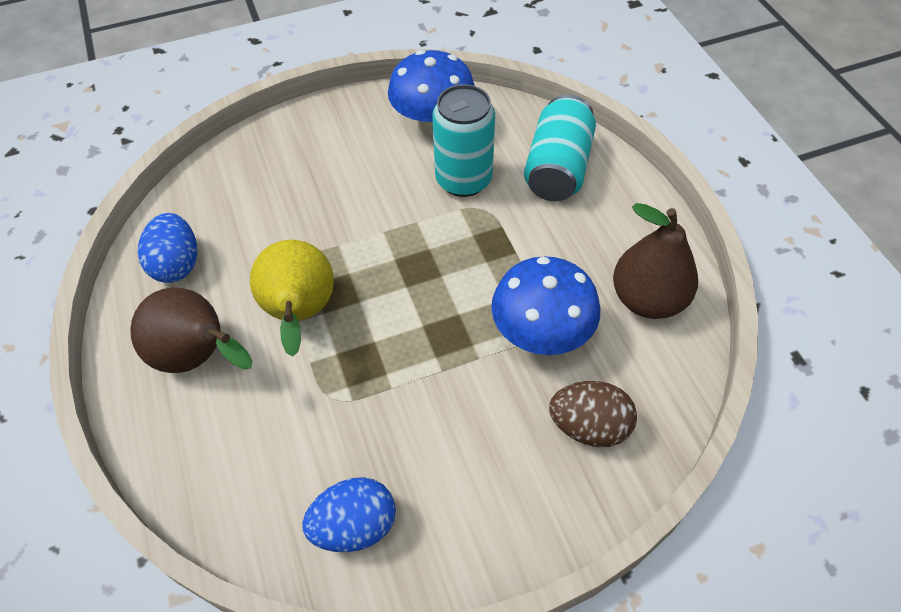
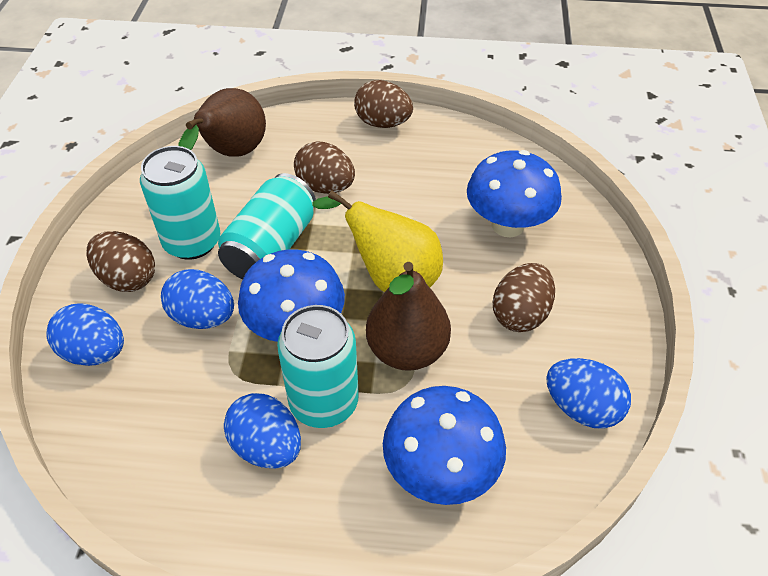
blue egg: 2 -> 4
blue mushroom: 2 -> 3
brown egg: 1 -> 4
turquoise can: 2 -> 3

